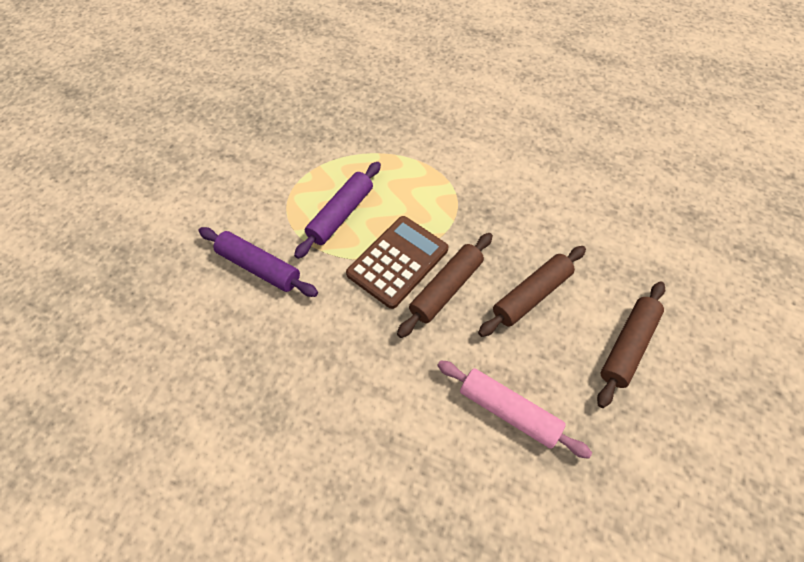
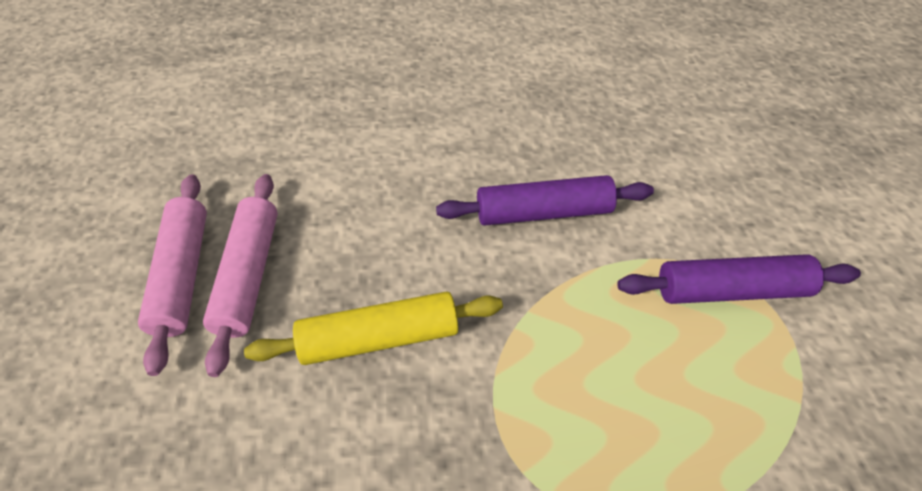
brown calculator: 1 -> 0
brown rolling pin: 3 -> 0
pink rolling pin: 1 -> 2
yellow rolling pin: 0 -> 1

